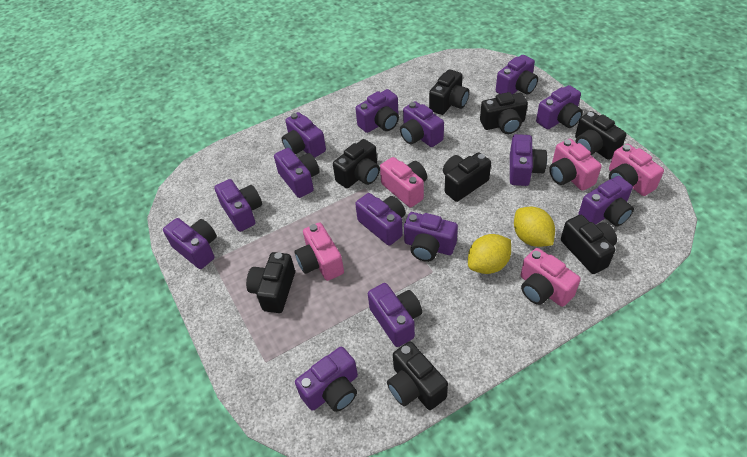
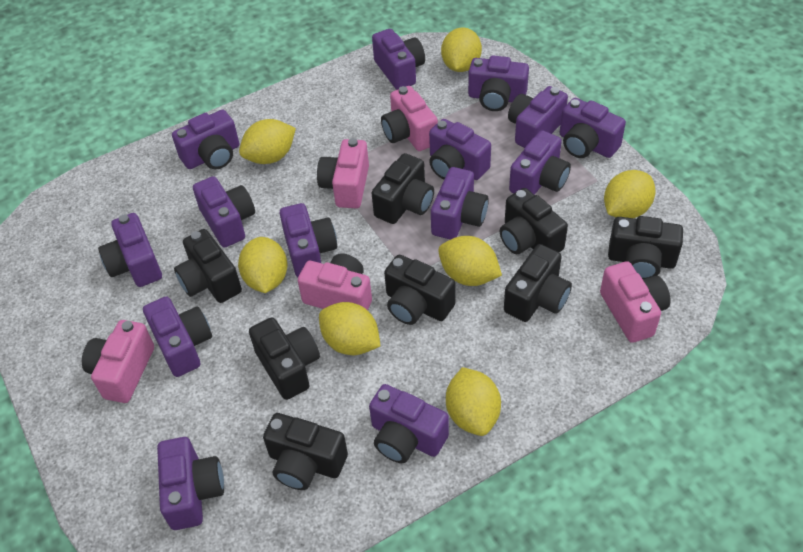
yellow lemon: 2 -> 7

